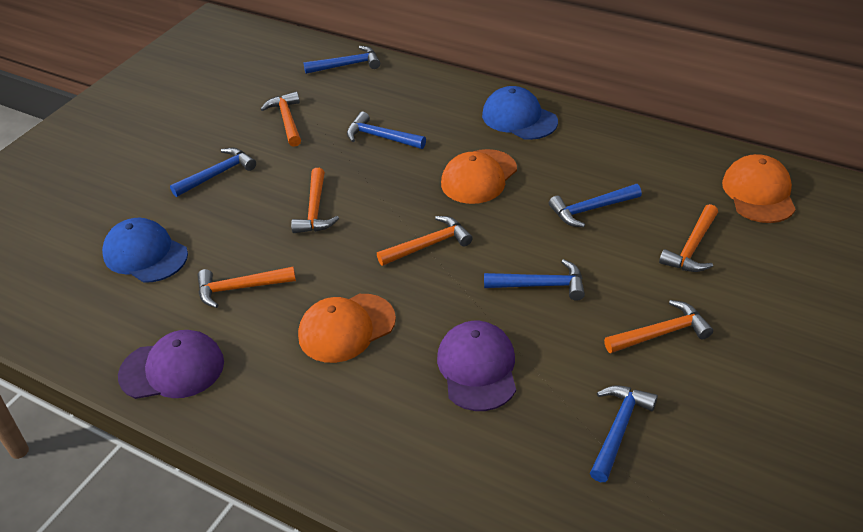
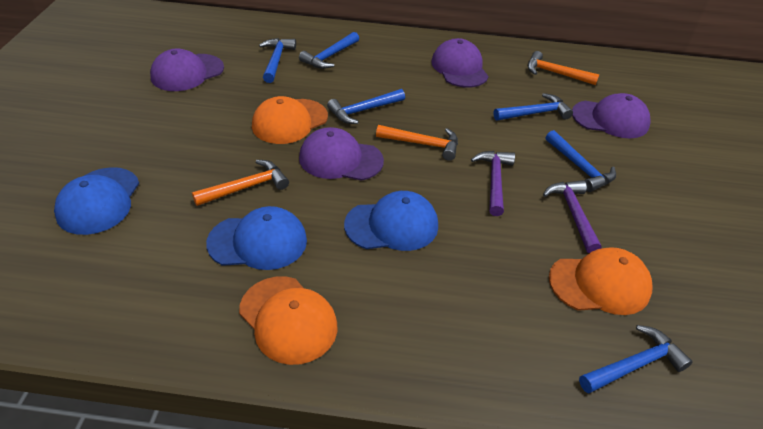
blue cap: 2 -> 3
orange hammer: 6 -> 3
purple cap: 2 -> 4
purple hammer: 0 -> 2

